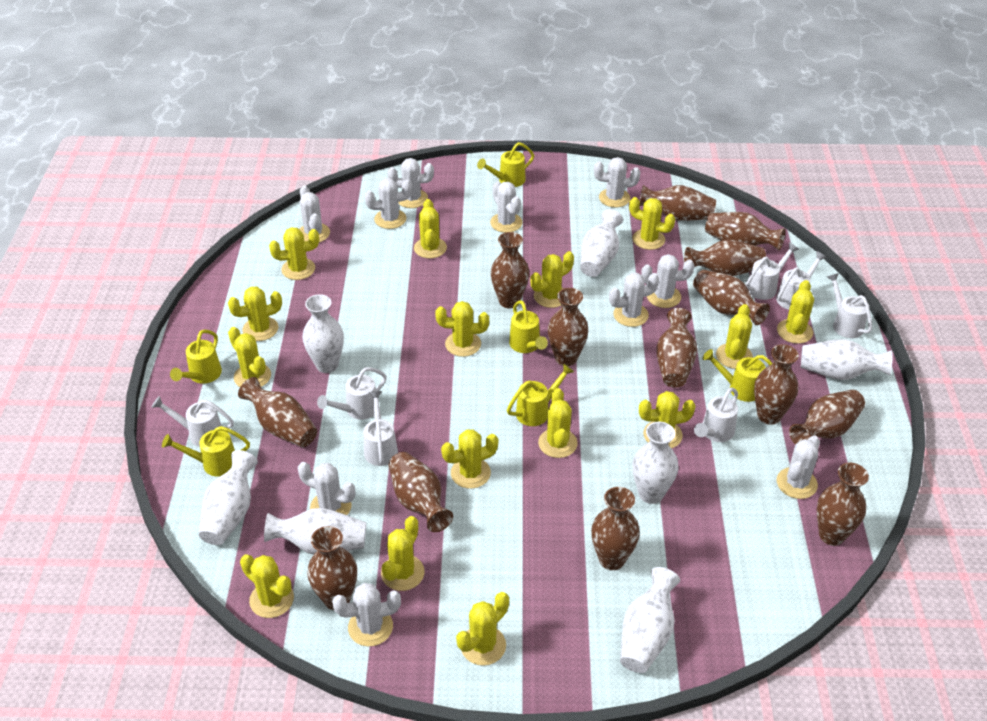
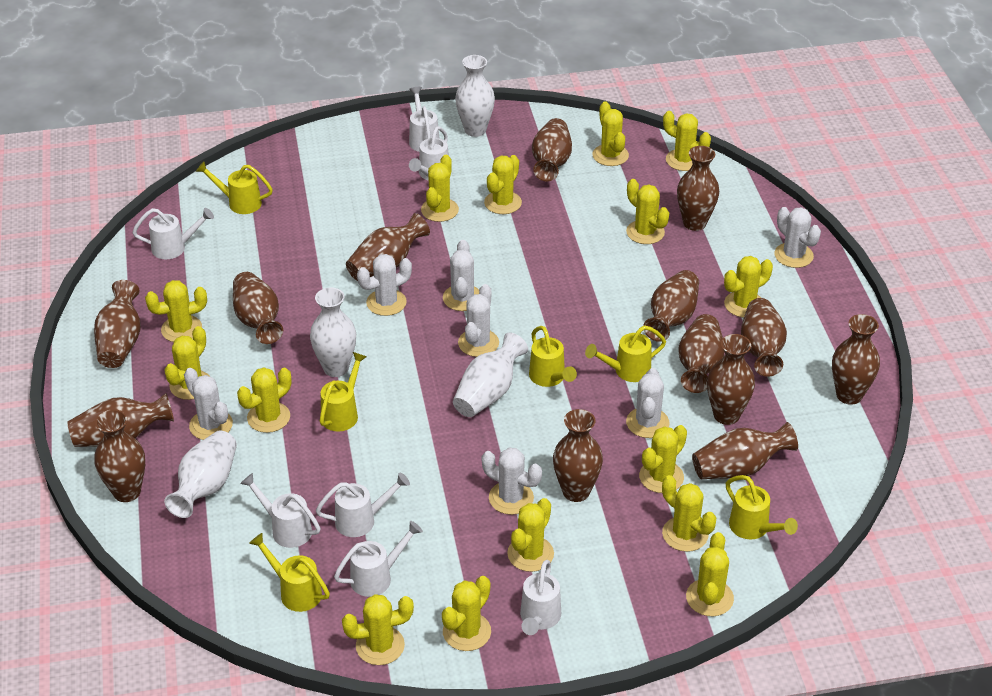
white cactus: 10 -> 7
white vase: 7 -> 4

